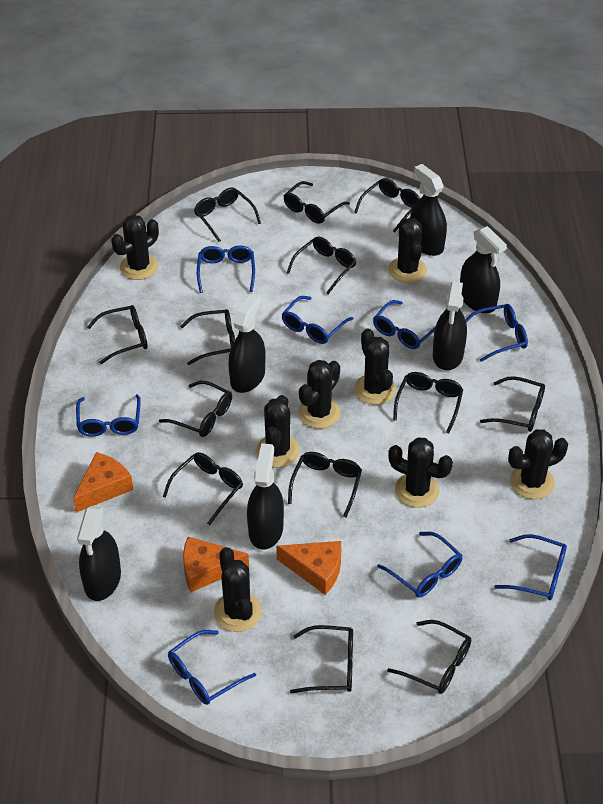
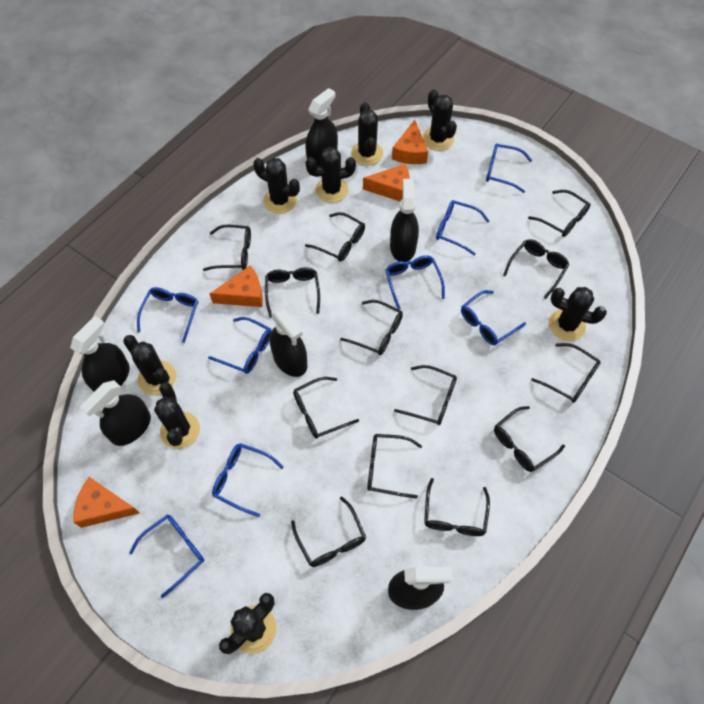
orange cheese: 3 -> 4

